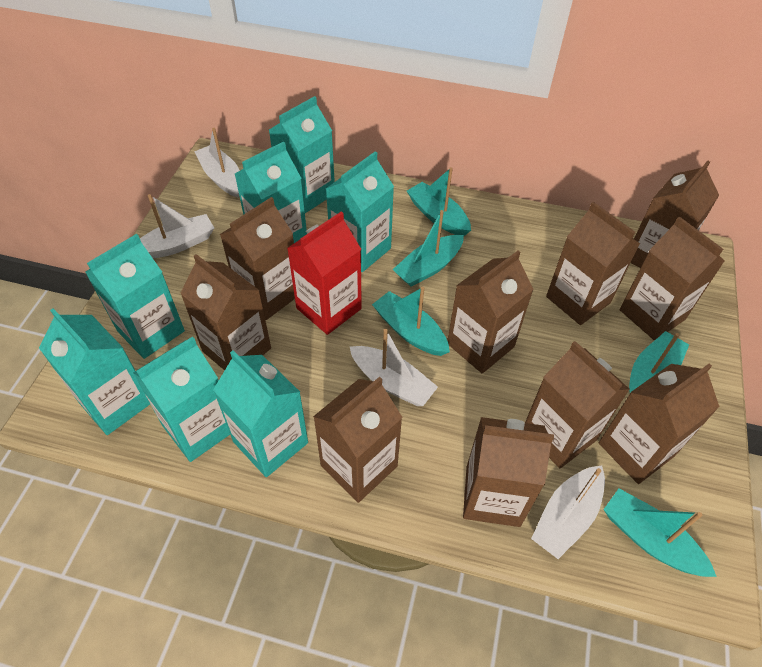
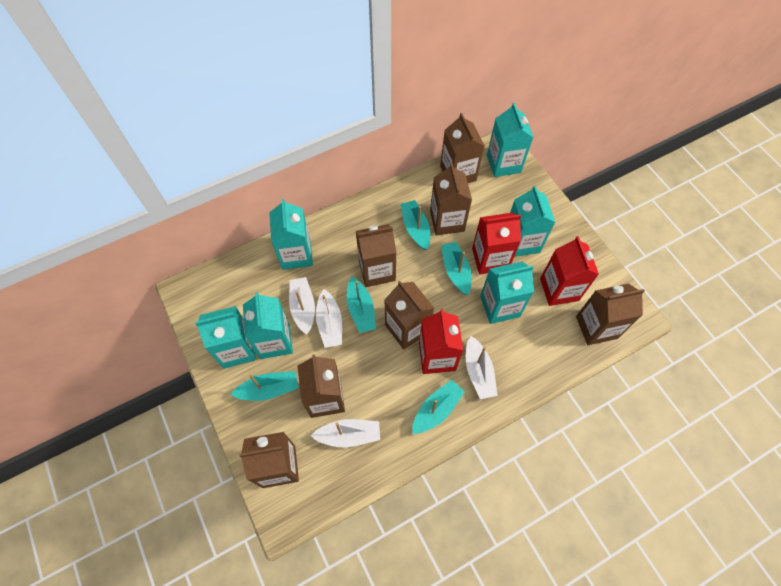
brown carton: 10 -> 7
red carton: 1 -> 3
turquoise carton: 7 -> 6

